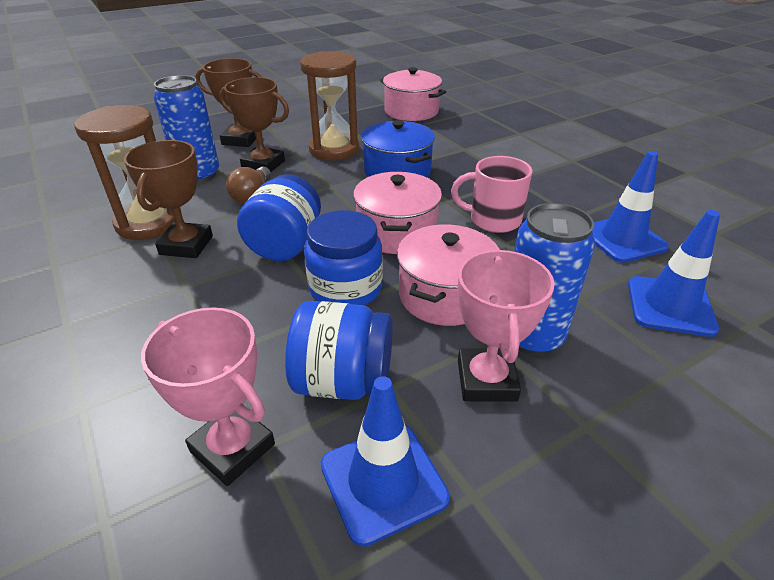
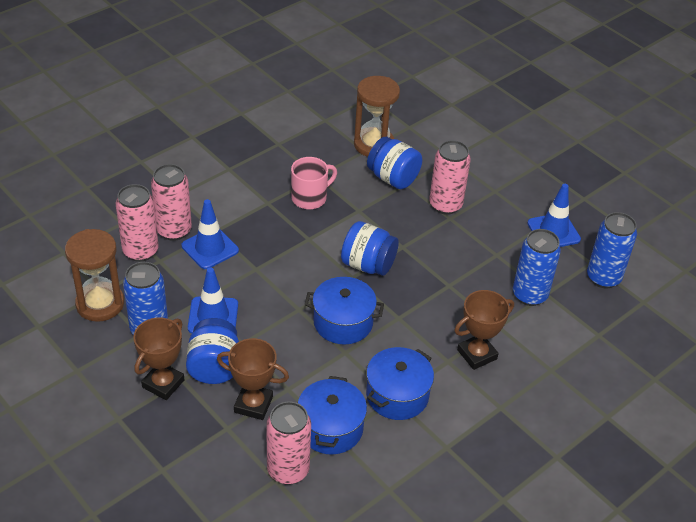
blue can: 2 -> 3
blue pot: 1 -> 3
brown light bulb: 1 -> 0
pink can: 0 -> 4
pink pot: 3 -> 0
pink trophy: 2 -> 0

